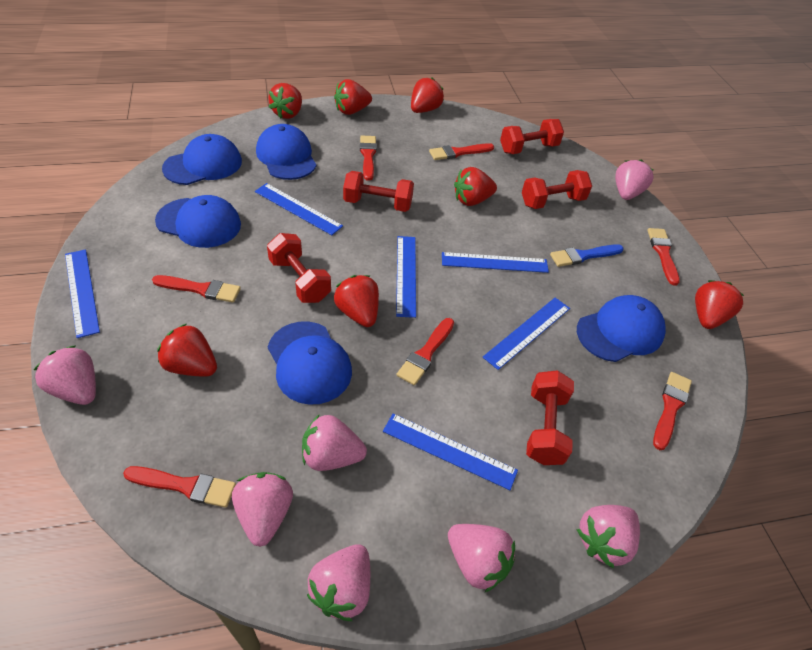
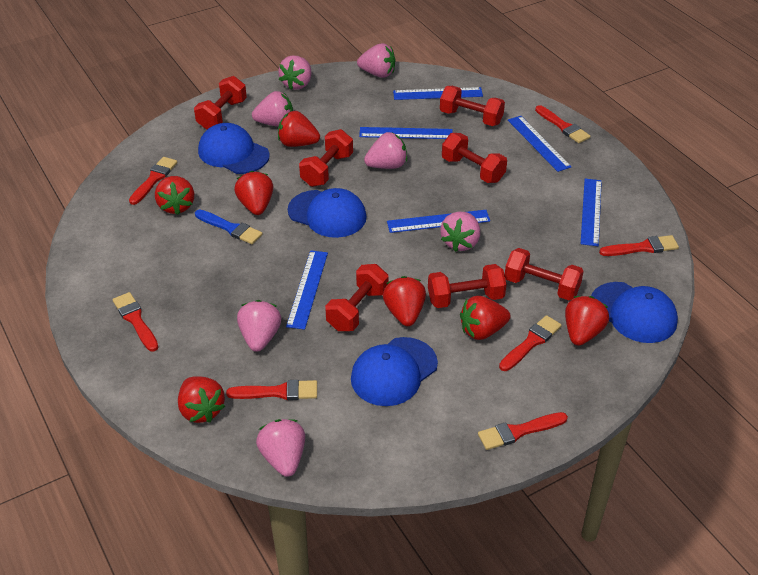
blue cap: 5 -> 4
red dumbbell: 5 -> 7

